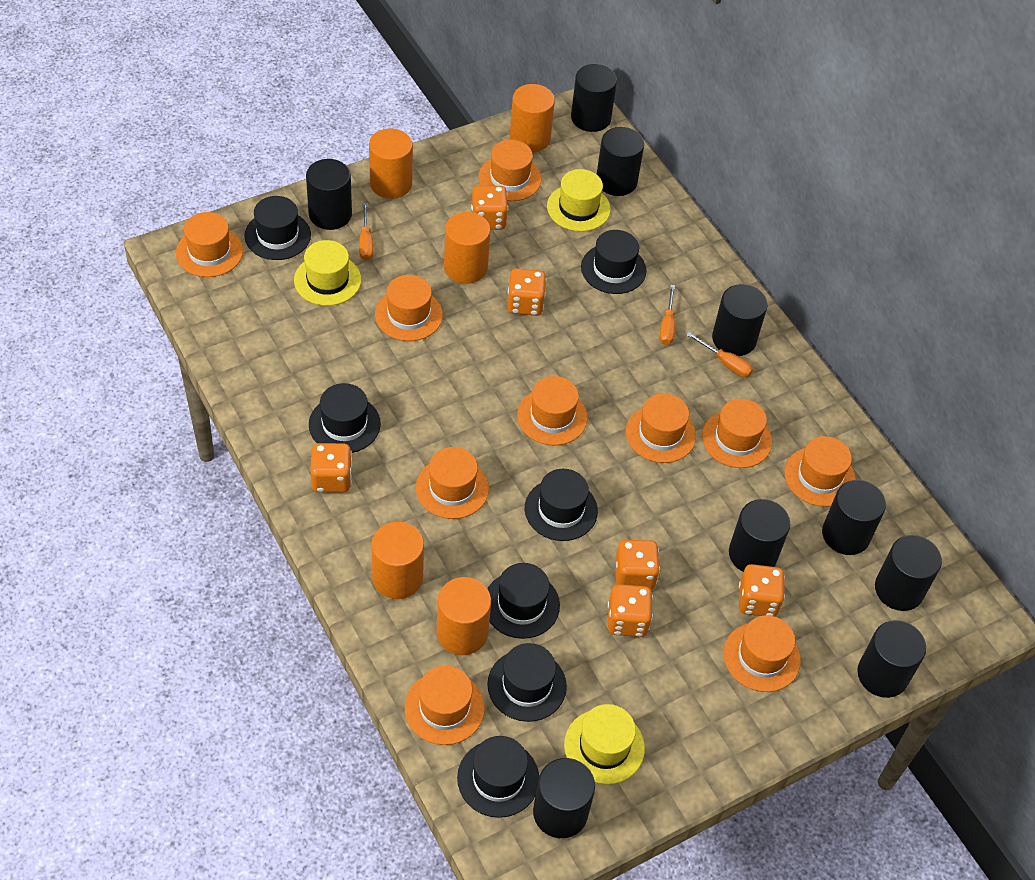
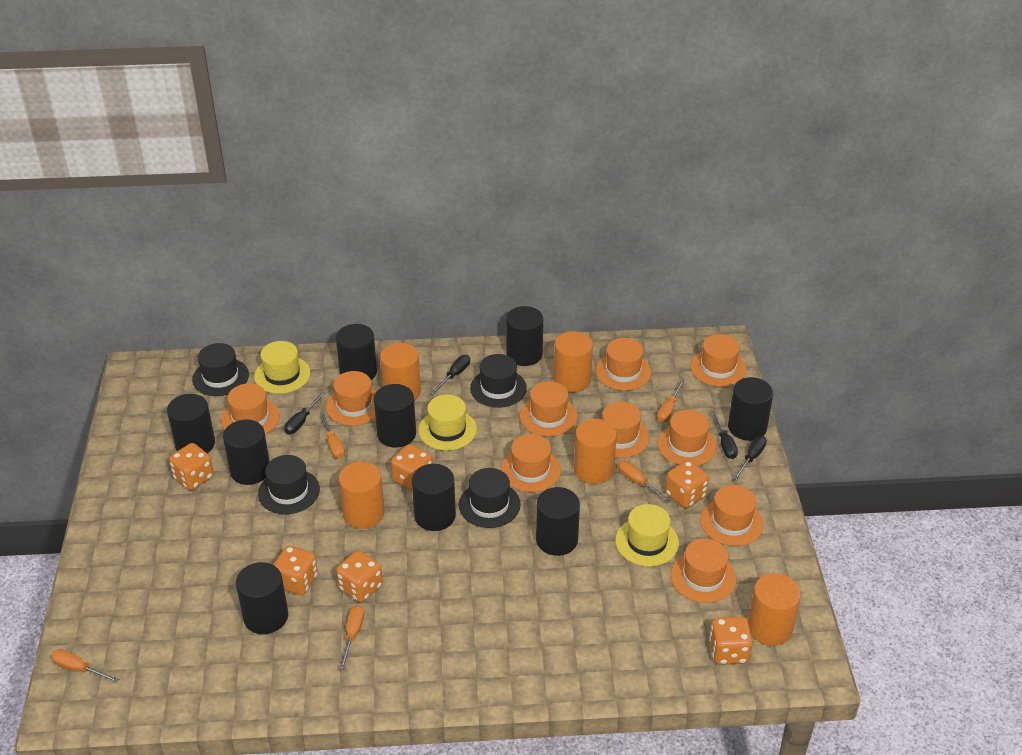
black hat: 7 -> 4
black screwdriver: 0 -> 4
orange screwdriver: 3 -> 5

